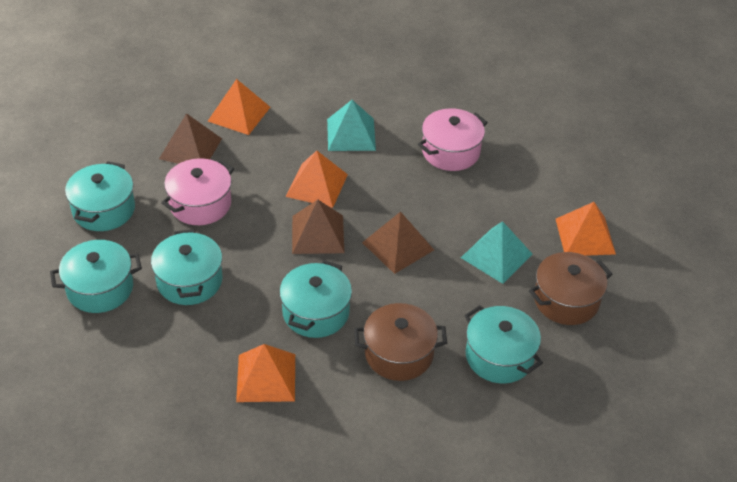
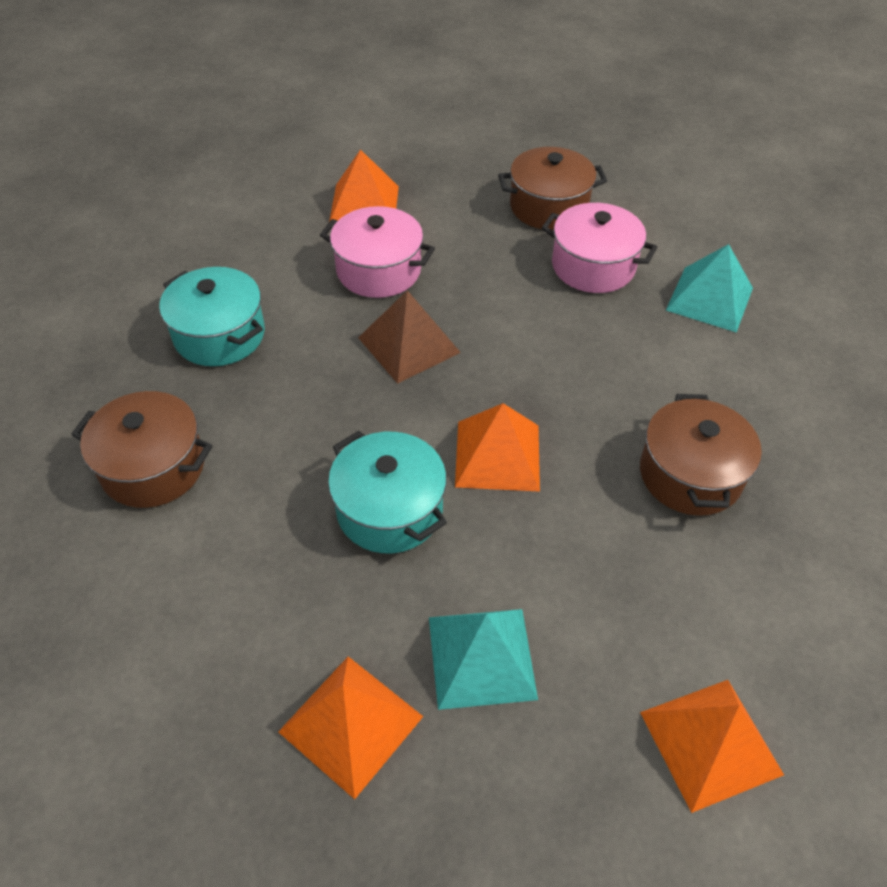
brown pot: 2 -> 3
brown pyramid: 3 -> 1
turquoise pot: 5 -> 2

